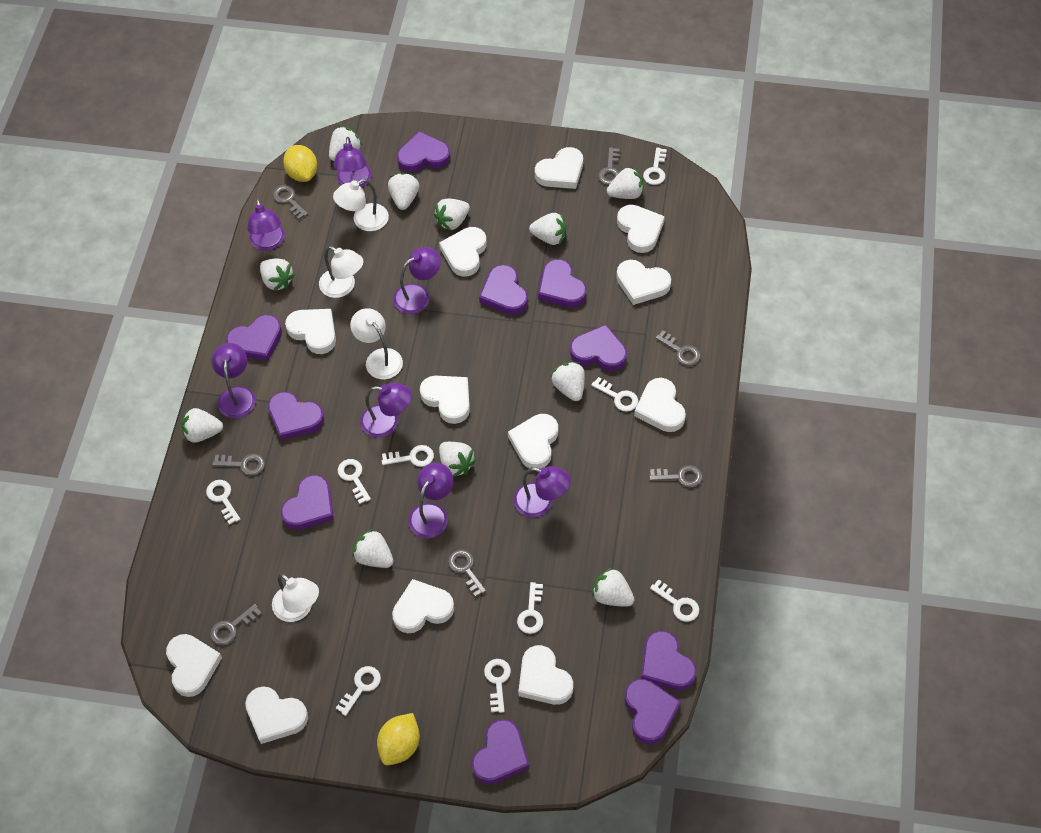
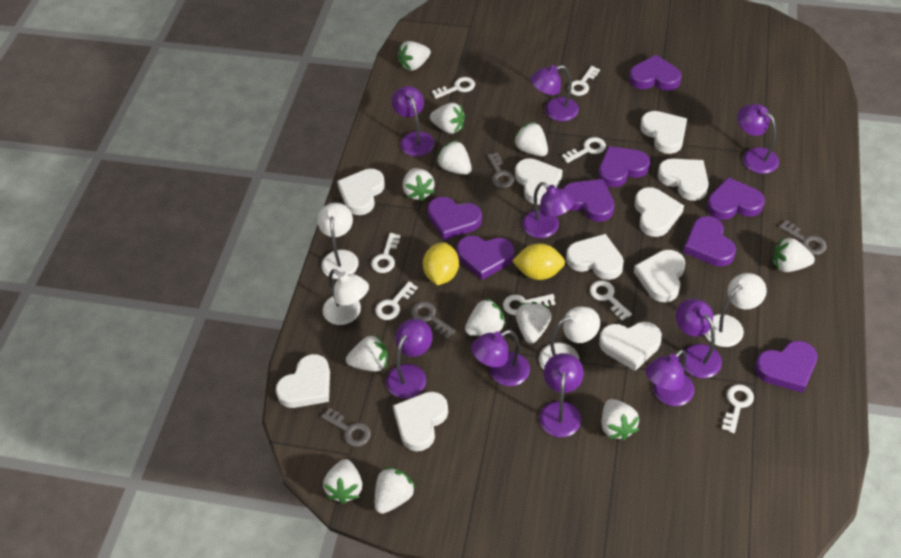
grey key: 7 -> 4
purple heart: 10 -> 8
purple lamp: 7 -> 9
white heart: 12 -> 10
white key: 9 -> 8
white strawberry: 11 -> 12

